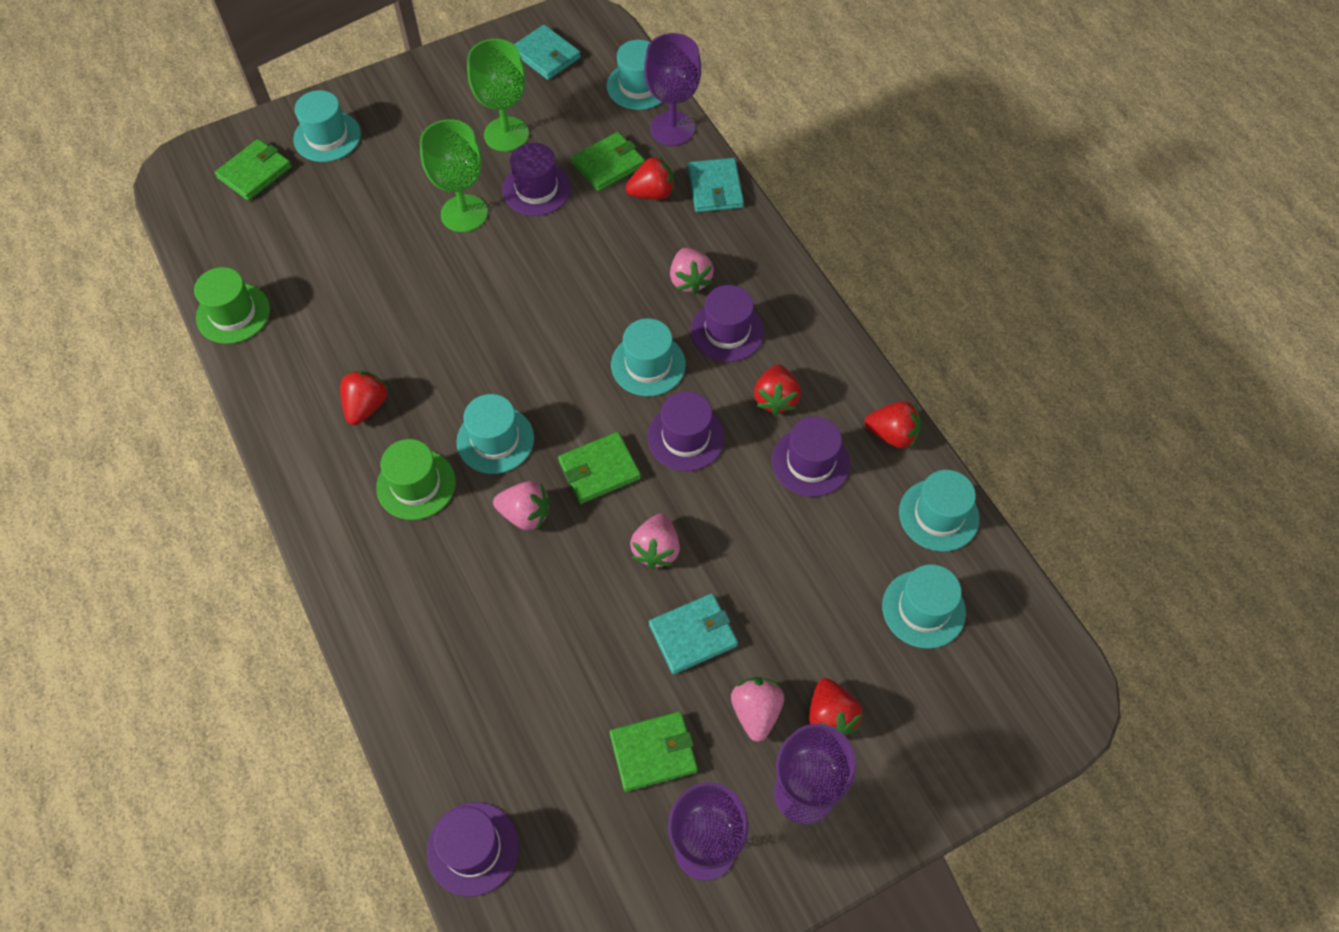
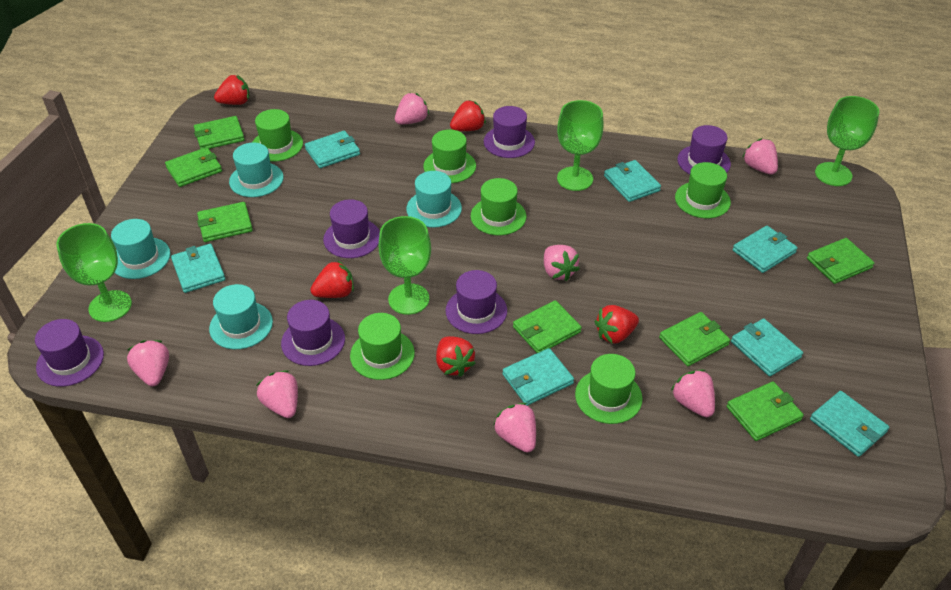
green goblet: 2 -> 4
green hat: 2 -> 6
green wallet: 4 -> 7
pink strawberry: 4 -> 7
purple goblet: 3 -> 0
purple hat: 5 -> 6
turquoise hat: 6 -> 4
turquoise wallet: 3 -> 7

